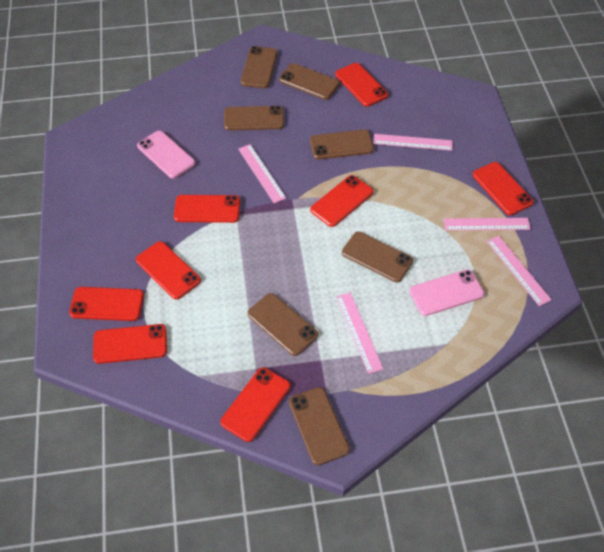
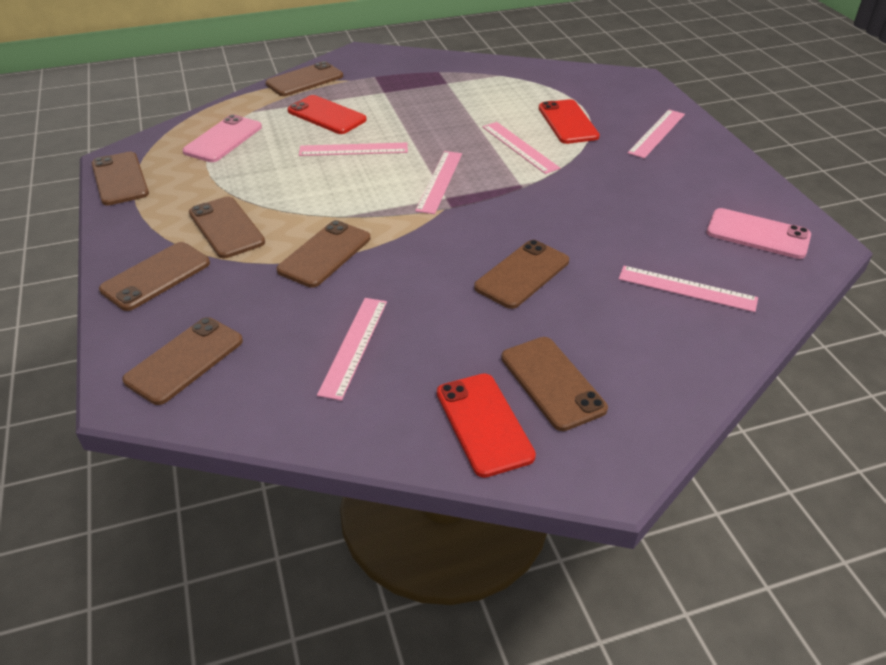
brown phone: 7 -> 8
pink ruler: 5 -> 6
red phone: 8 -> 3

